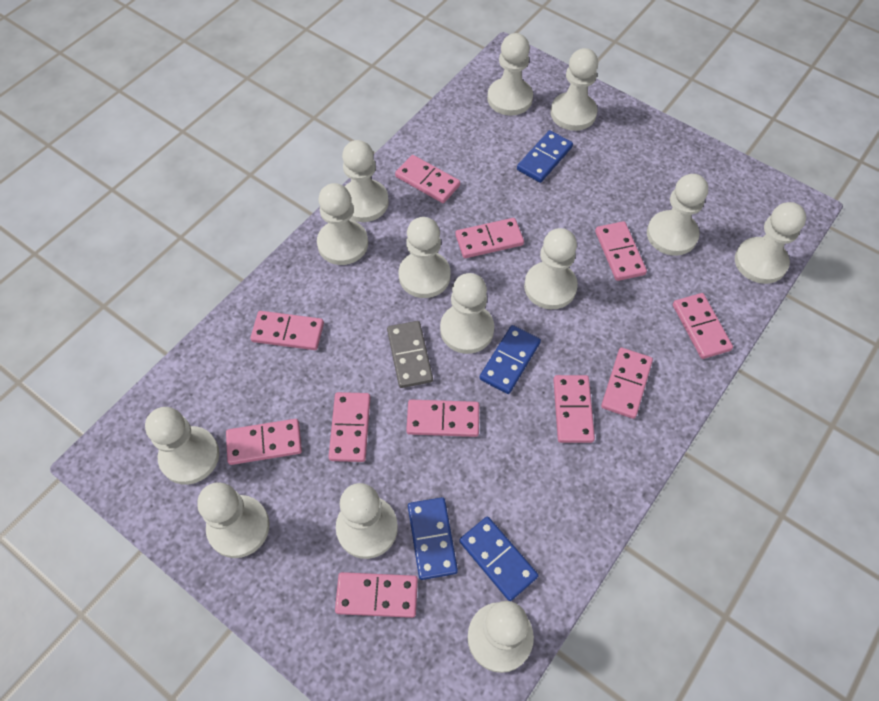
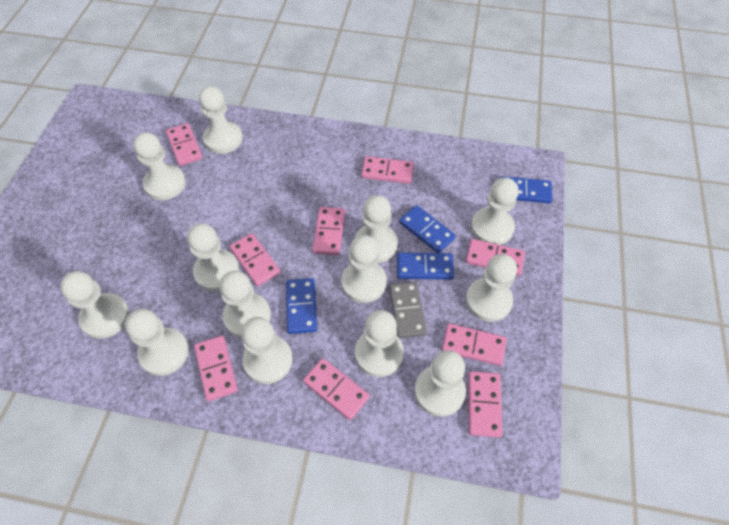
pink domino: 11 -> 9

